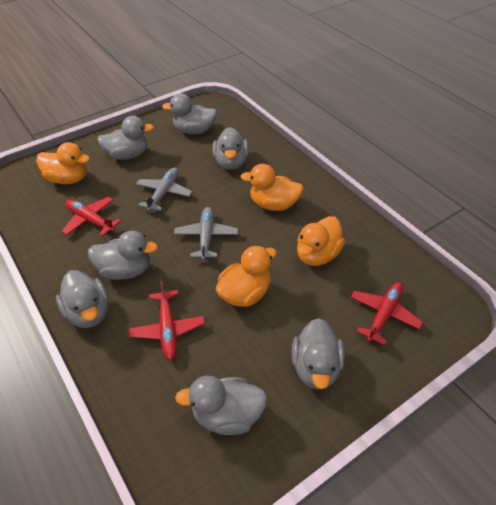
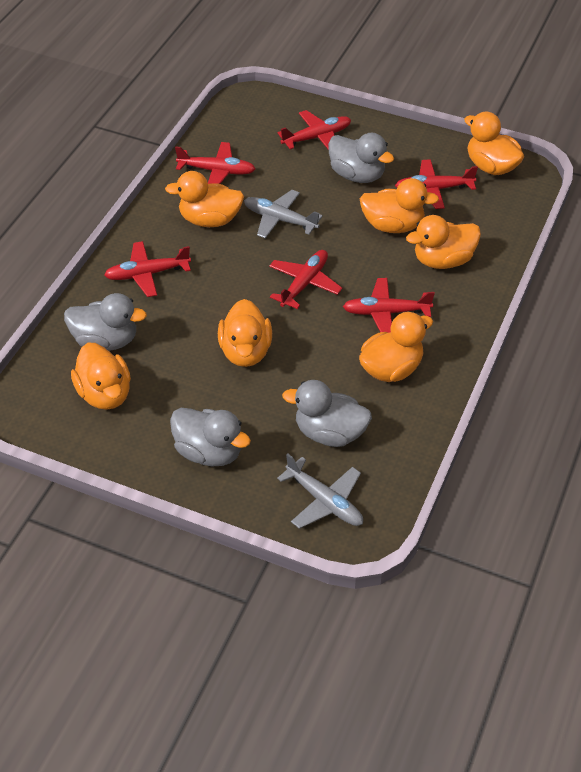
grey duck: 7 -> 4
orange duck: 4 -> 7
red plane: 3 -> 6

